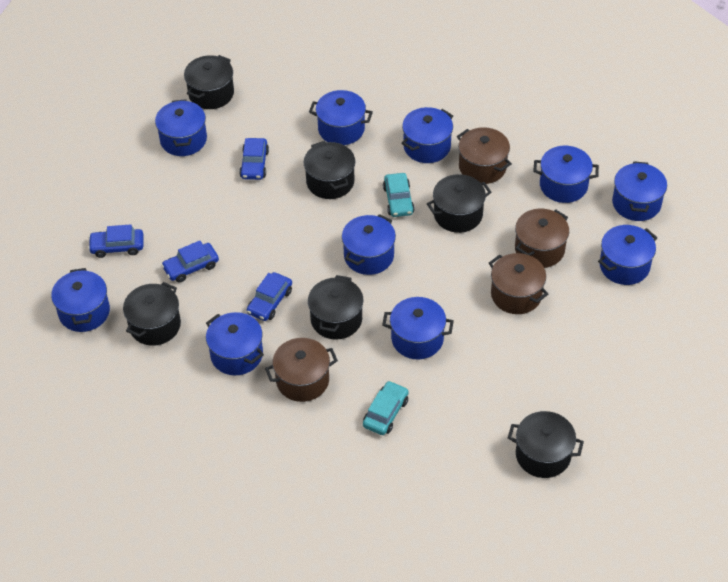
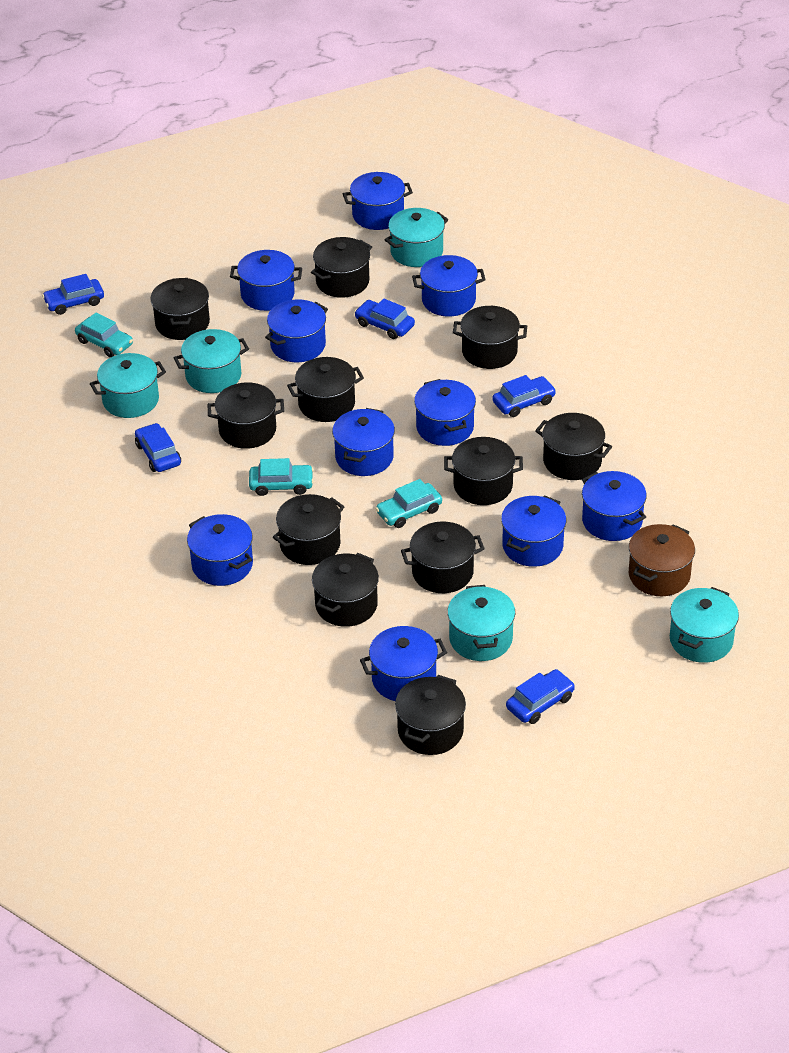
black pot: 6 -> 11
blue car: 4 -> 5
brown pot: 4 -> 1
turquoise car: 2 -> 3
turquoise pot: 0 -> 5

